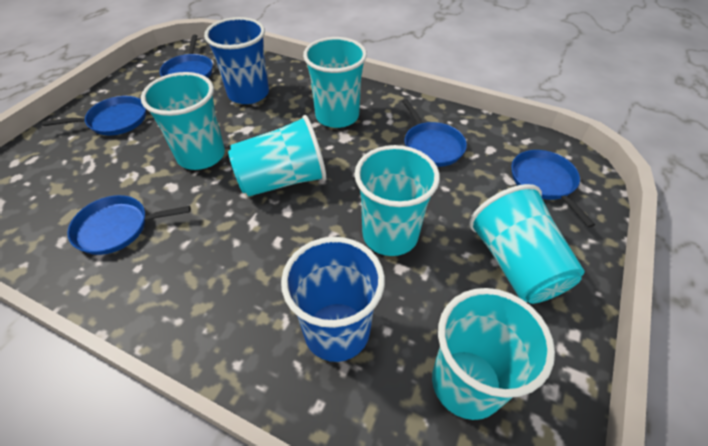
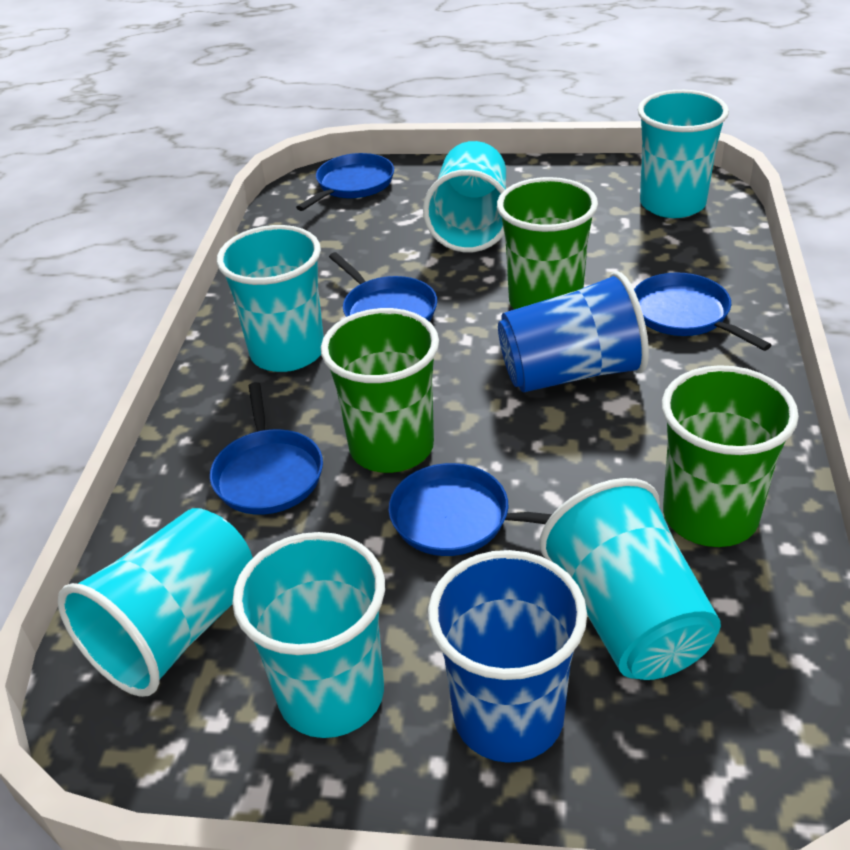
green cup: 0 -> 3

